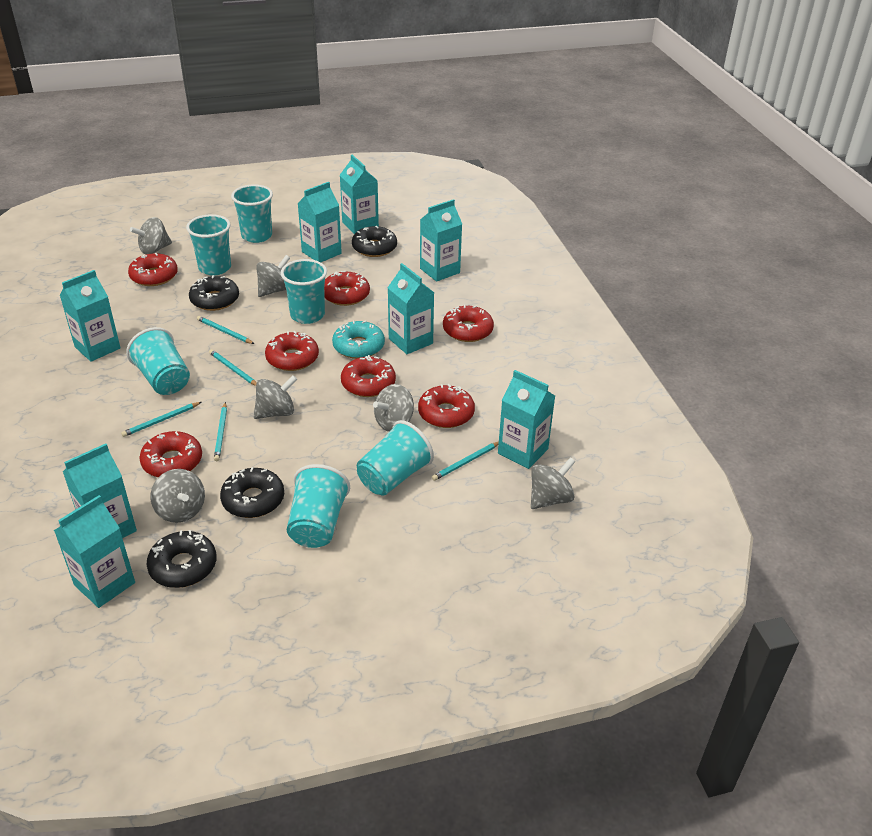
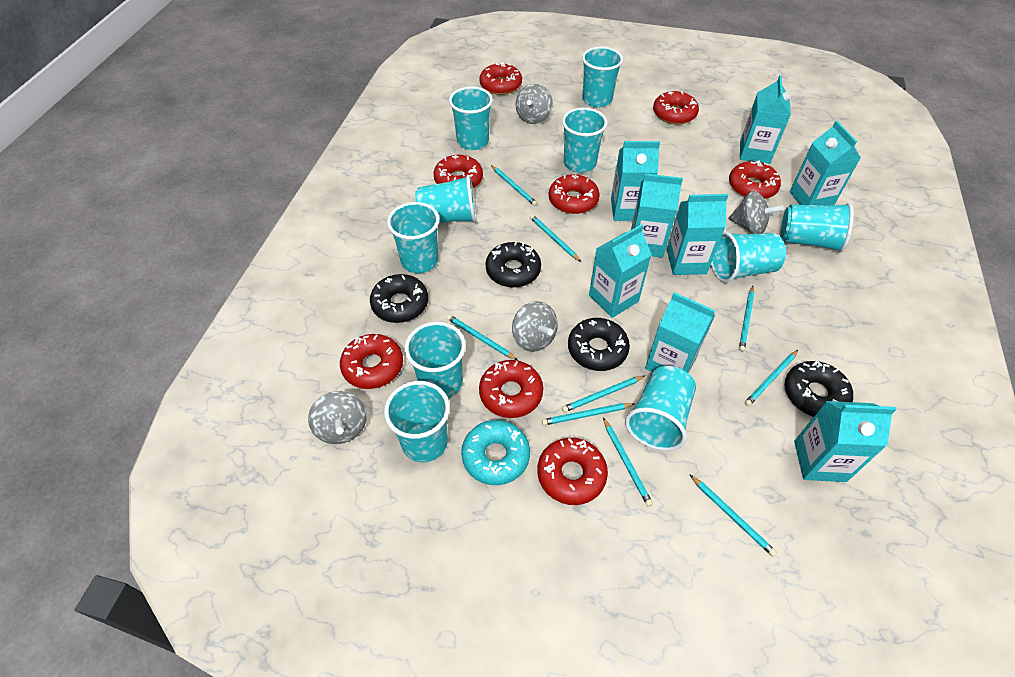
grey spinning top: 6 -> 4
red donut: 7 -> 8
turquoise cup: 6 -> 10
turquoise pencil: 5 -> 9

